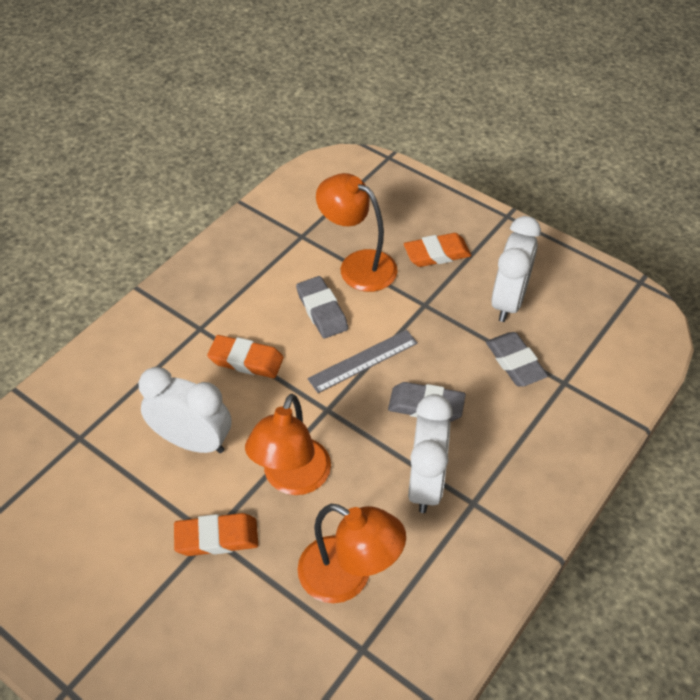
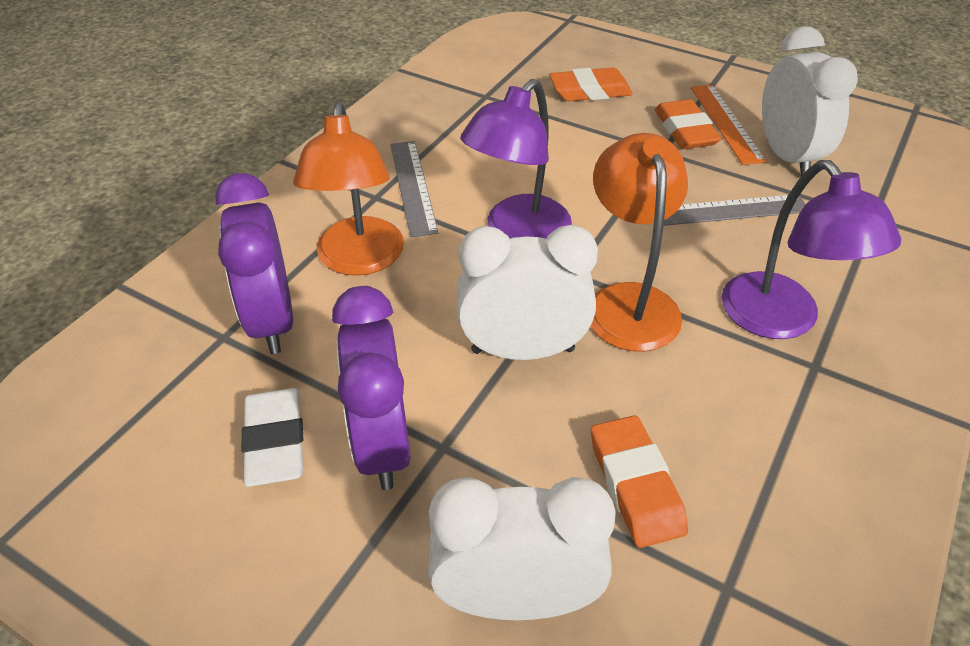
grey eraser: 3 -> 0
grey ruler: 1 -> 2
orange lamp: 3 -> 2
orange ruler: 0 -> 1
purple clock: 0 -> 2
purple lamp: 0 -> 2
white eraser: 0 -> 1

